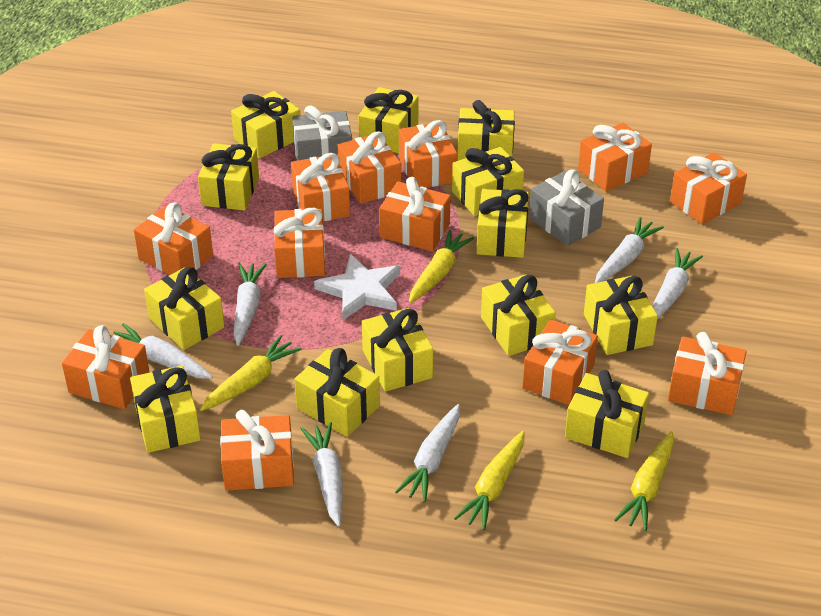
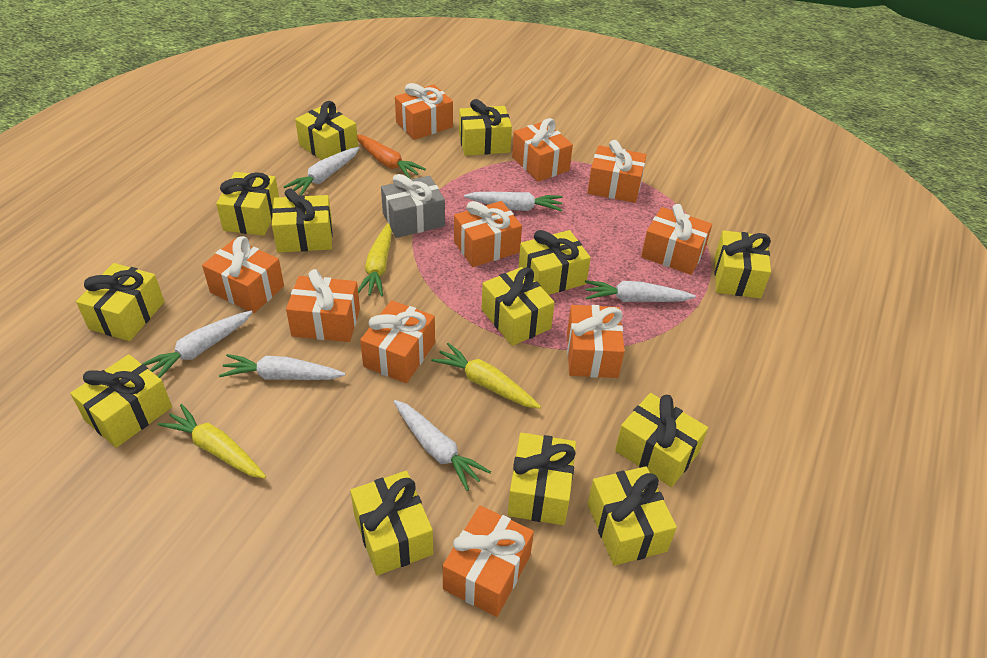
grey gift: 2 -> 1
orange carrot: 0 -> 1
orange gift: 12 -> 10
white star: 1 -> 0
yellow carrot: 4 -> 3

